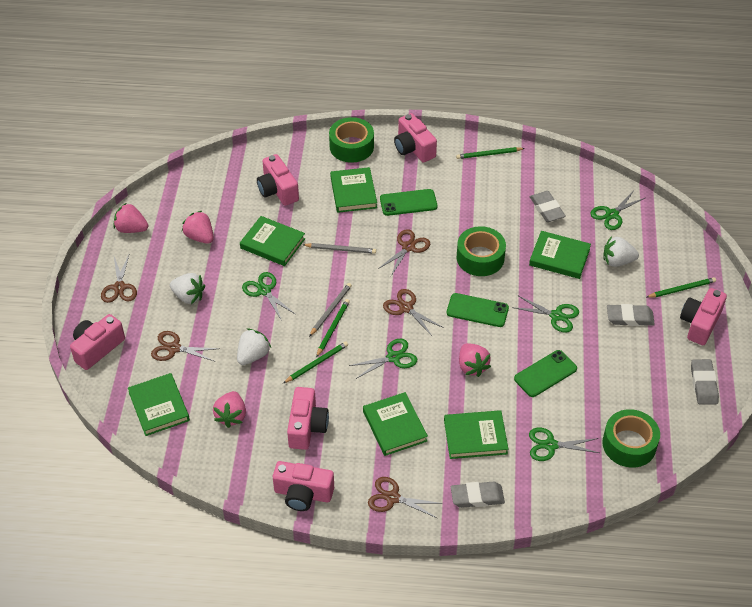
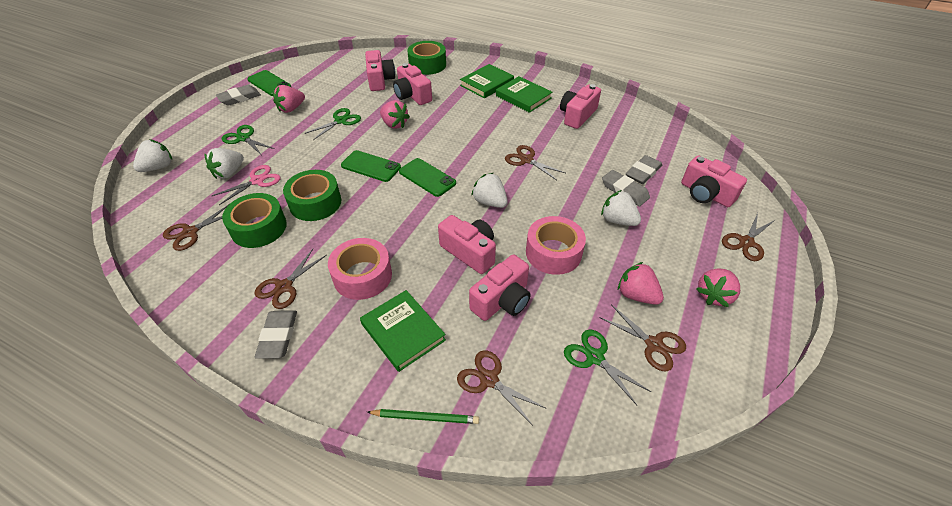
brown scissors: 5 -> 6
green book: 6 -> 3
green pencil: 4 -> 1
green scissors: 5 -> 3
grey pencil: 2 -> 0
pink scissors: 0 -> 1
pink tape: 0 -> 2
white strawberry: 3 -> 4

